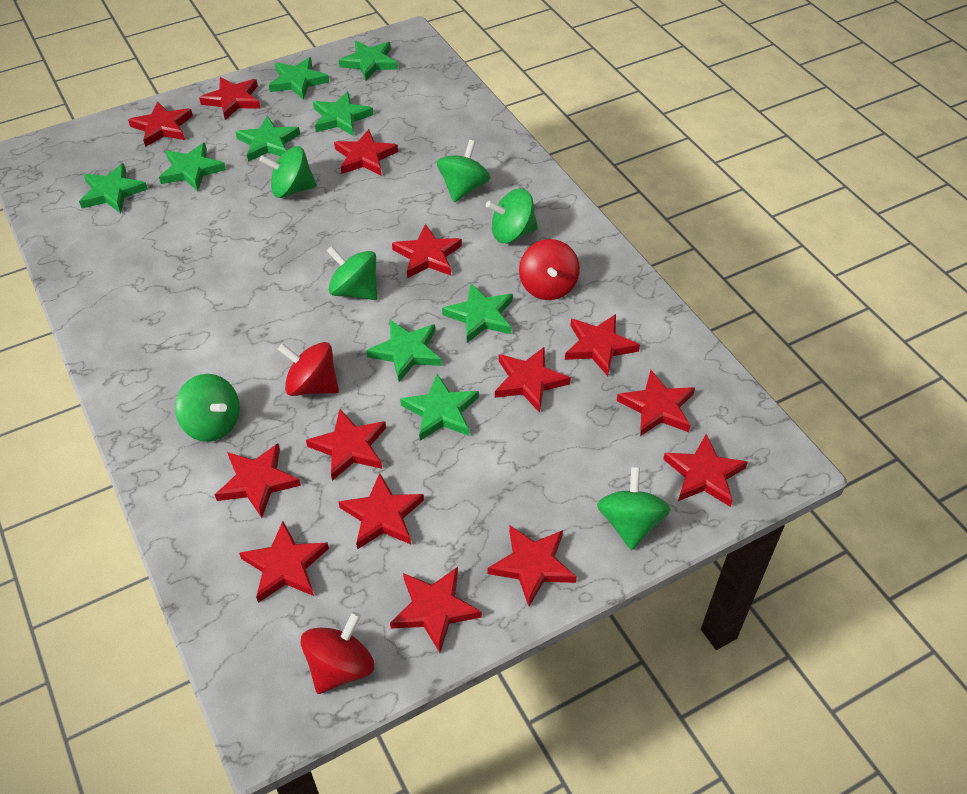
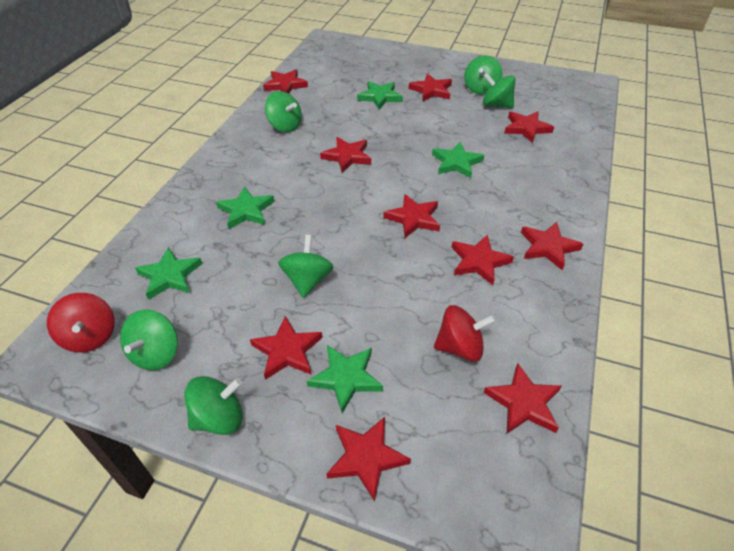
green star: 9 -> 5
red spinning top: 3 -> 2
red star: 14 -> 10

